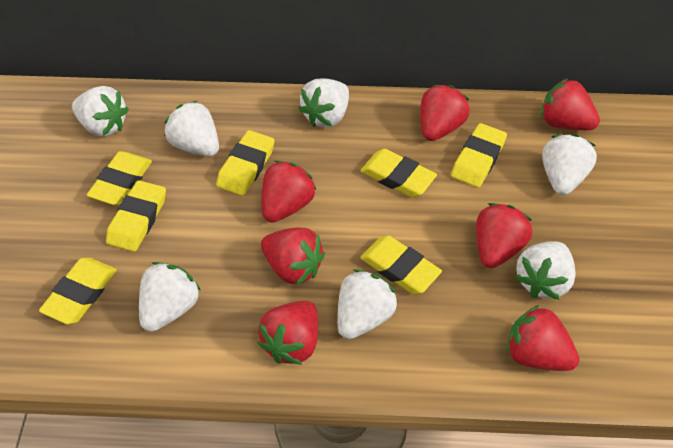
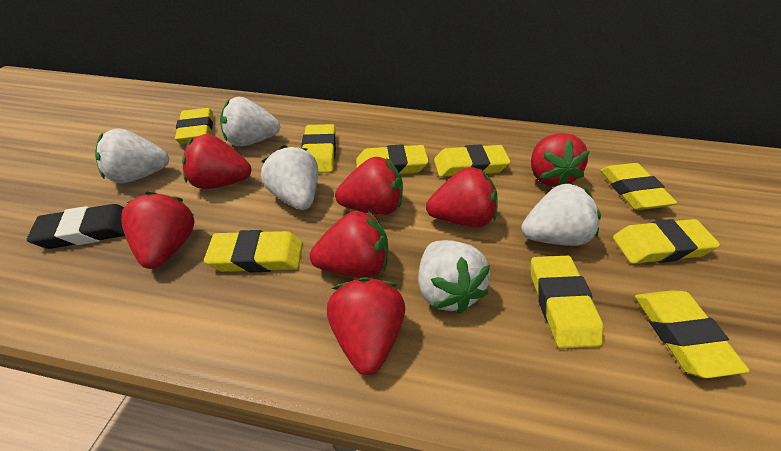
black eraser: 0 -> 1
white strawberry: 7 -> 5
yellow eraser: 7 -> 9

